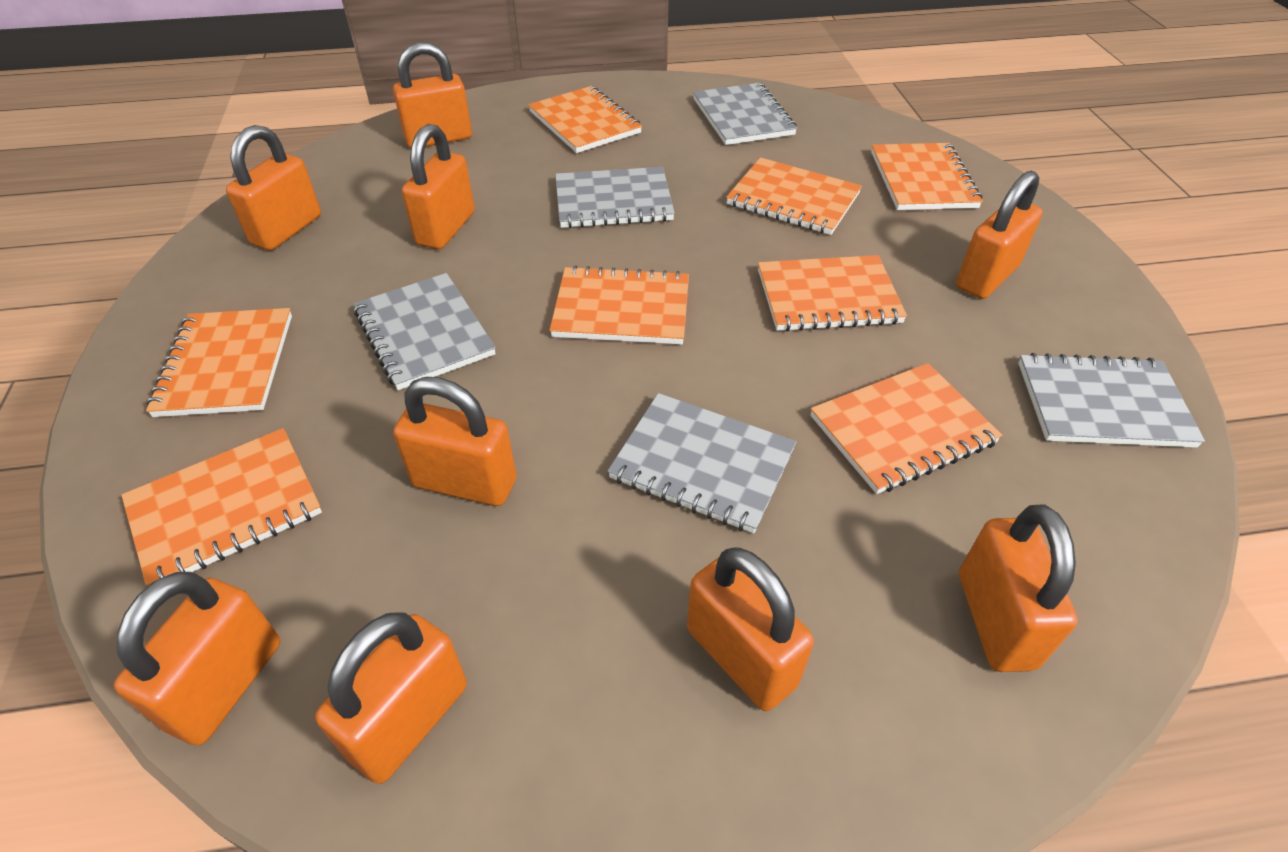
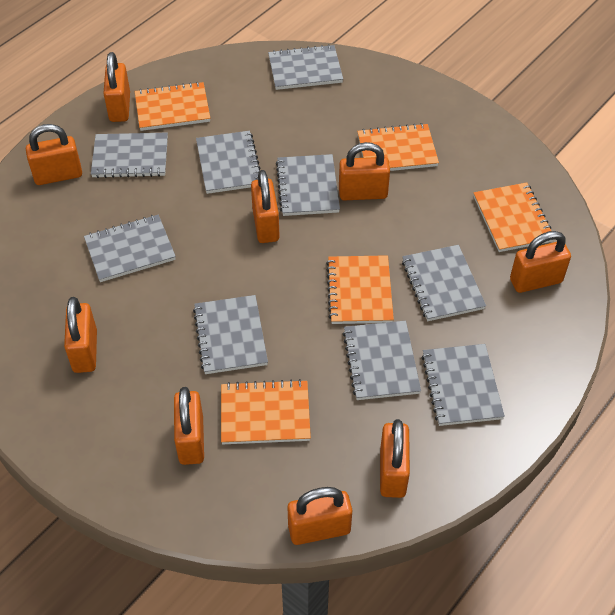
grey notebook: 5 -> 9
orange notebook: 8 -> 5

